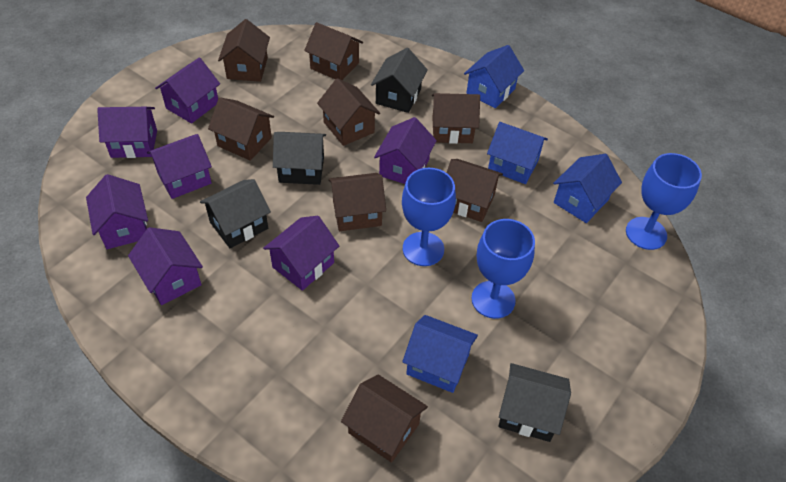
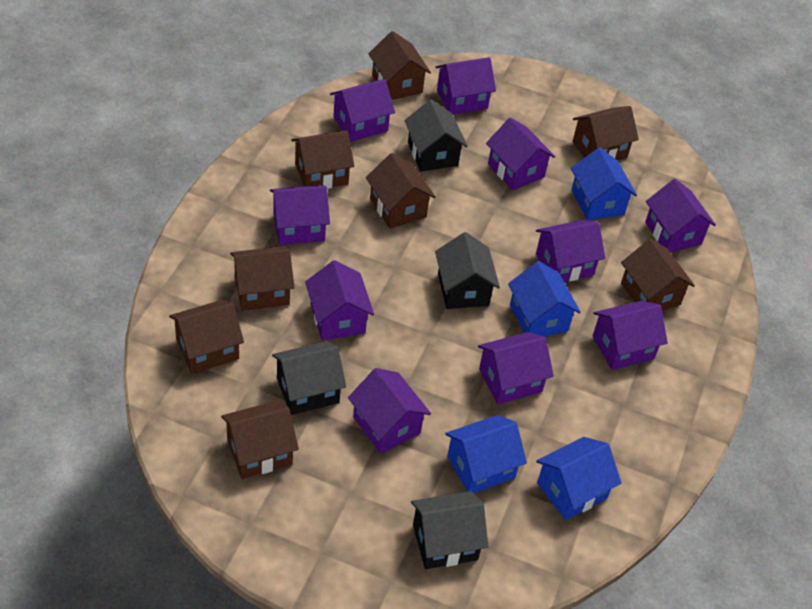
blue goblet: 3 -> 0
purple house: 7 -> 10

